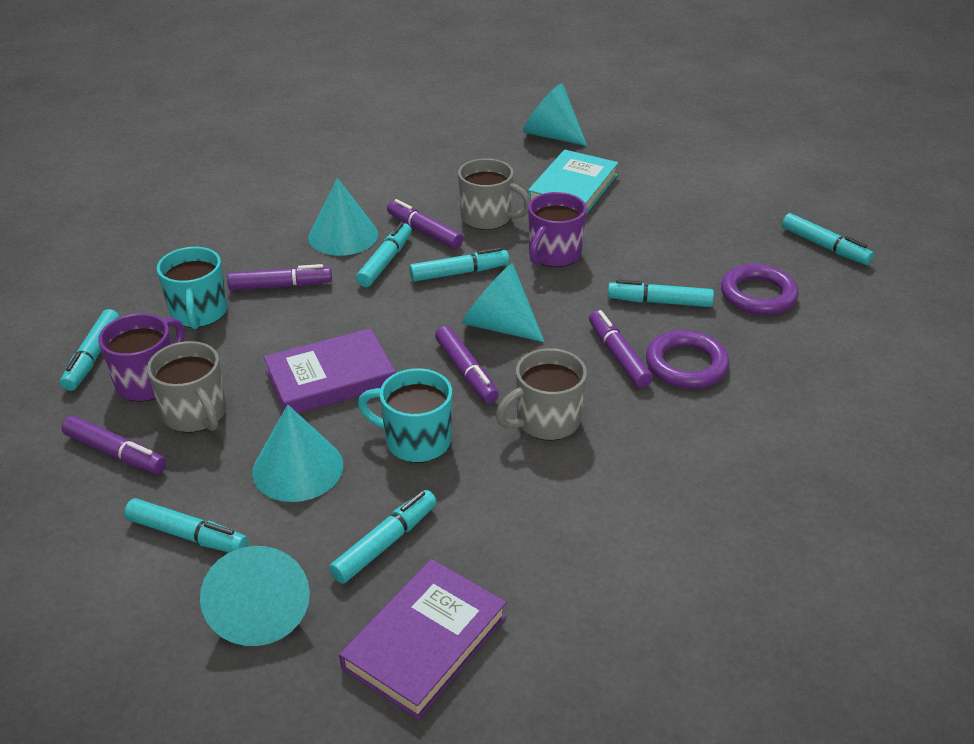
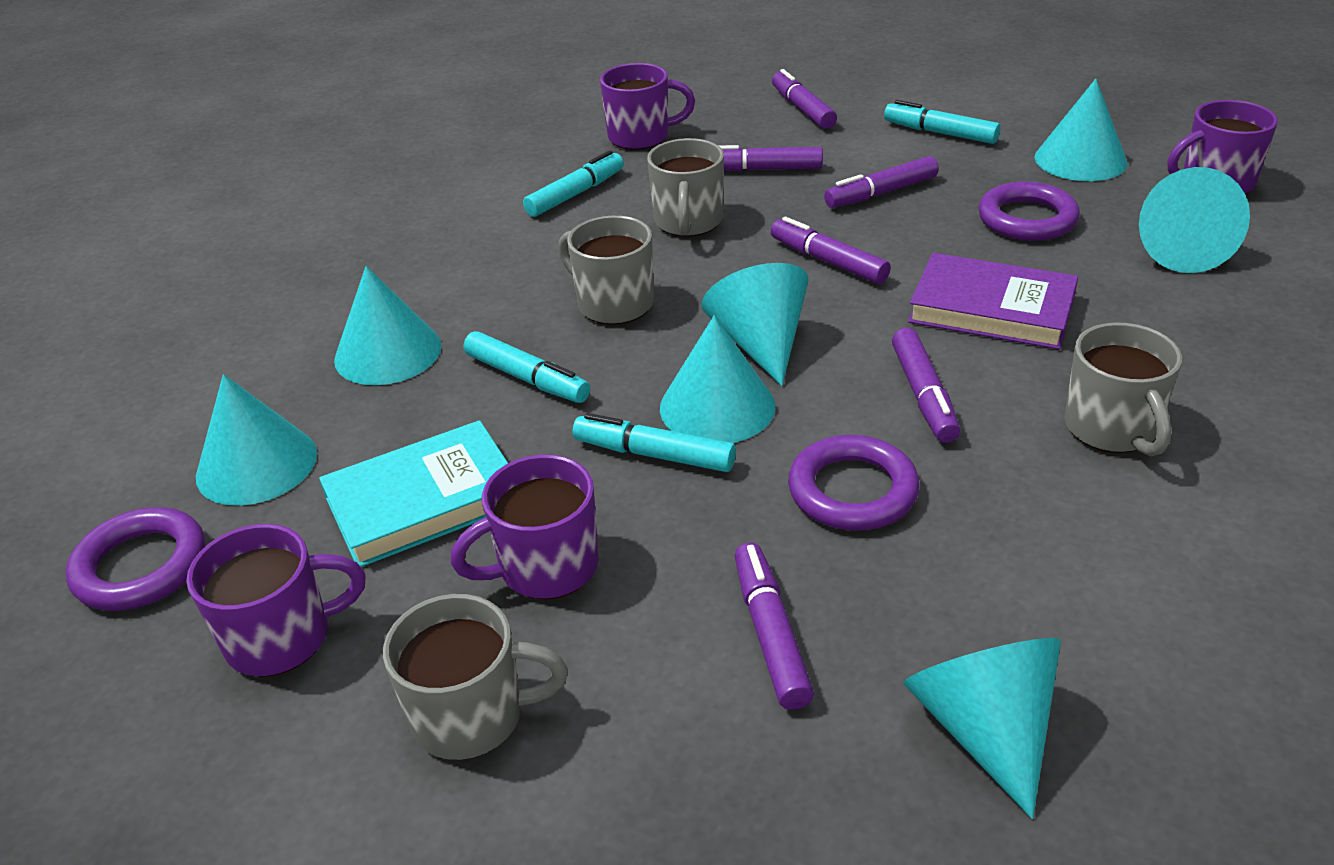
grey mug: 3 -> 4
purple book: 2 -> 1
purple marker: 5 -> 6
purple mug: 2 -> 4
purple ring: 2 -> 3
turquoise cone: 5 -> 7
turquoise marker: 7 -> 4
turquoise mug: 2 -> 0

